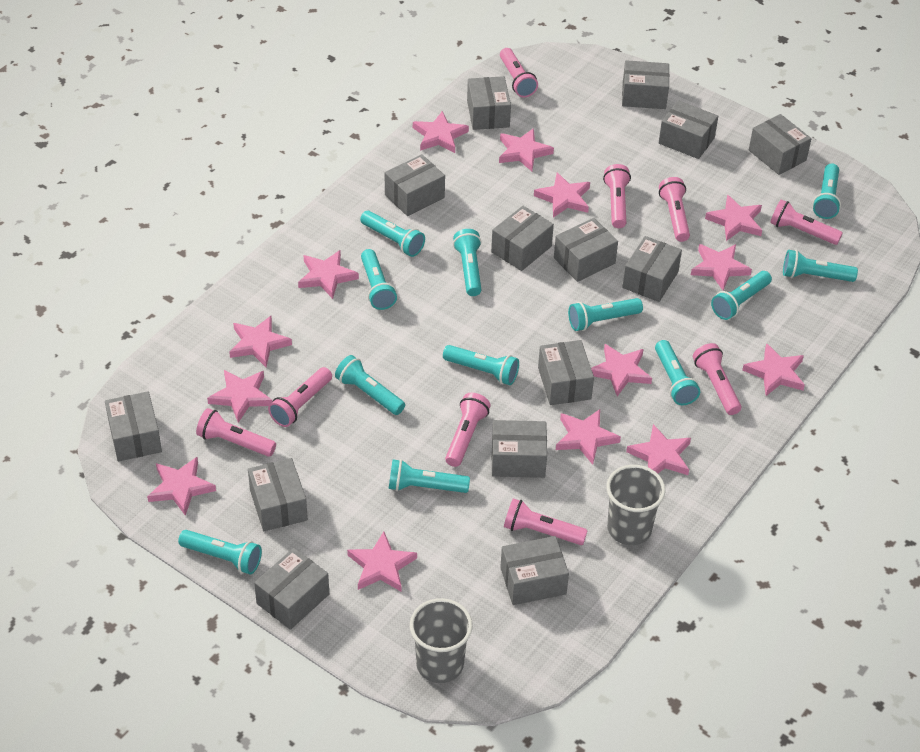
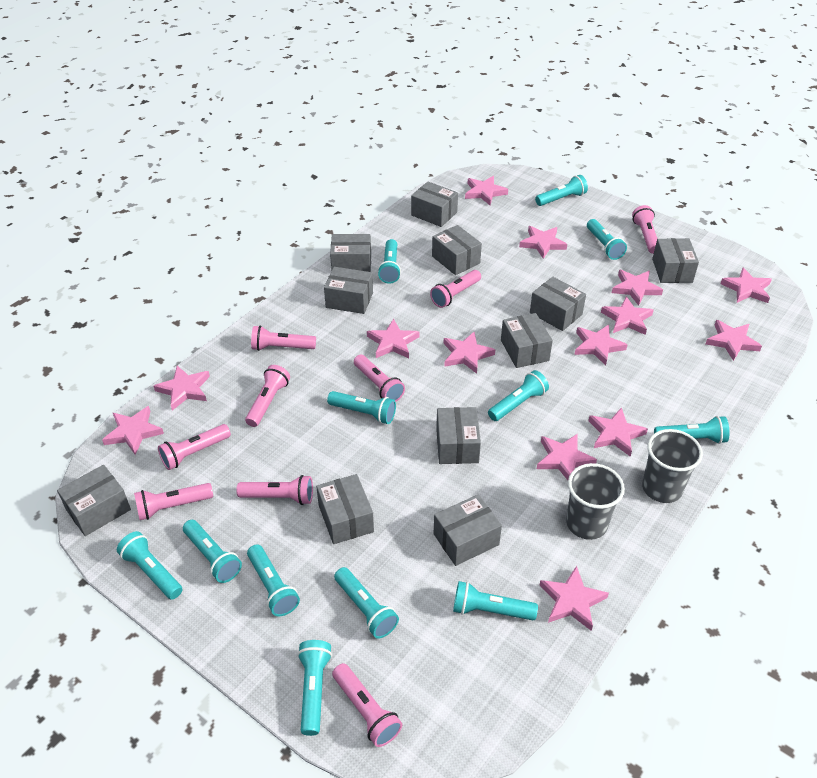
grey box: 14 -> 11

